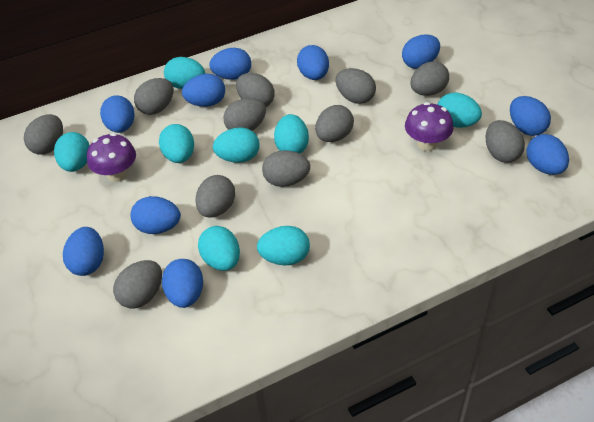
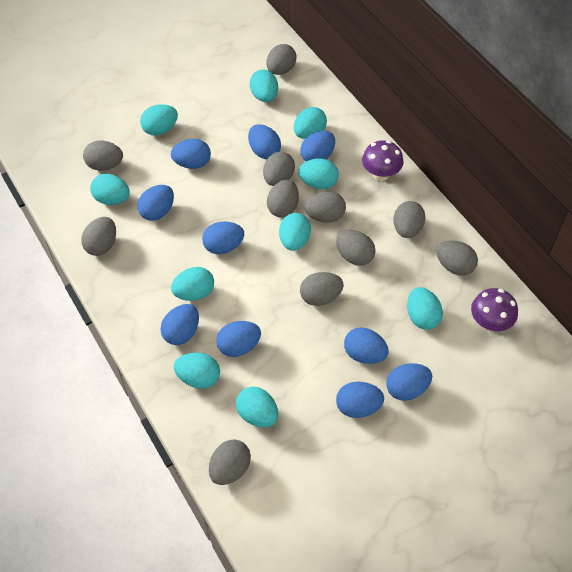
turquoise egg: 8 -> 10

